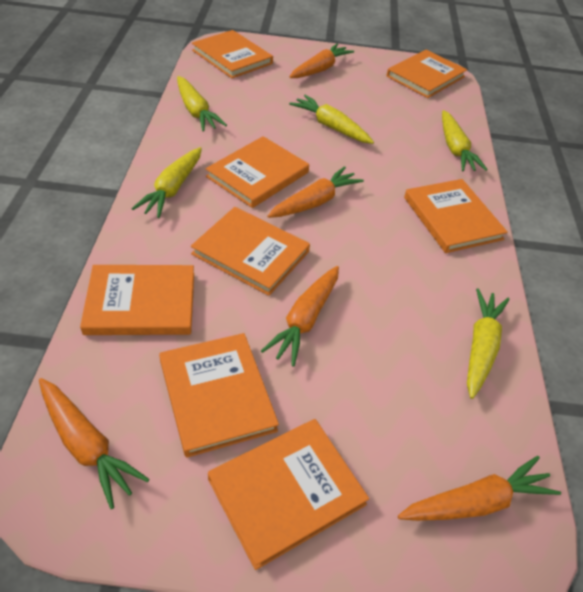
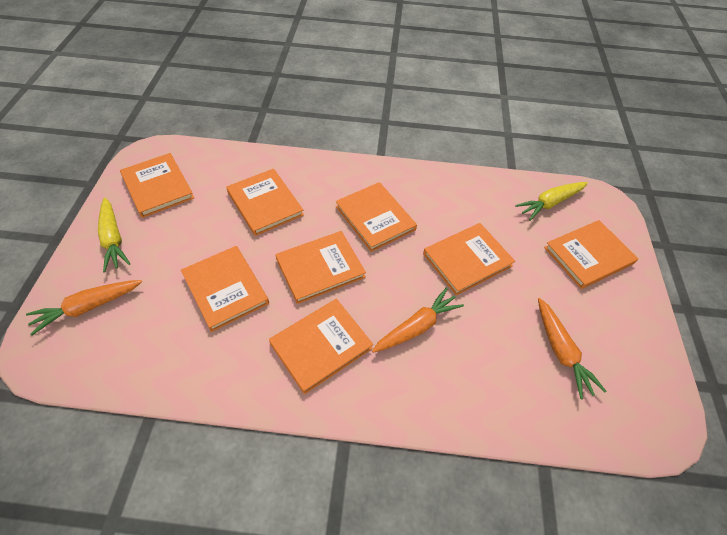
orange carrot: 5 -> 3
yellow carrot: 5 -> 2

